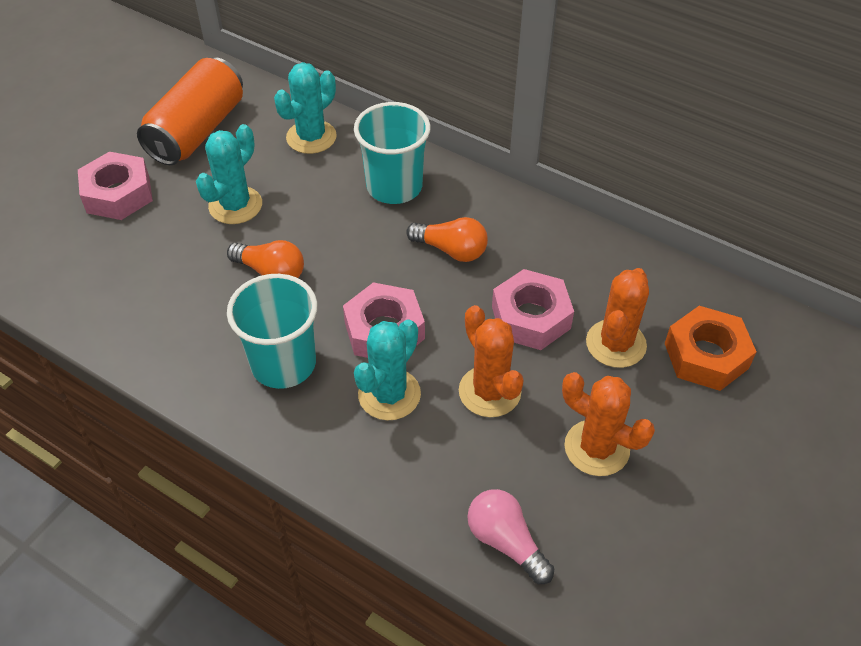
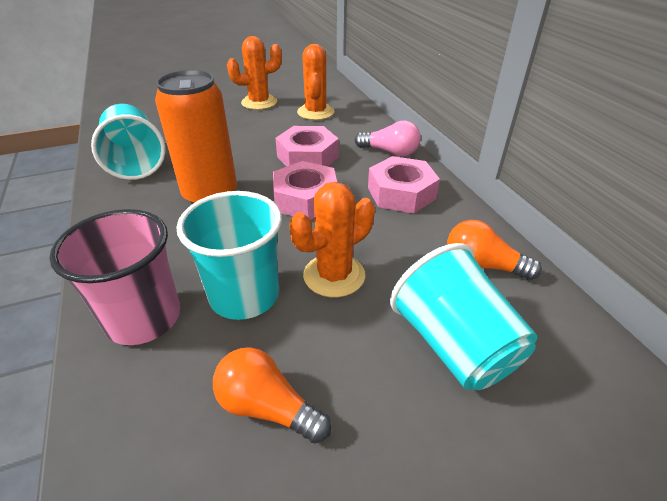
orange nut: 1 -> 0
pink cup: 0 -> 1
turquoise cactus: 3 -> 0
turquoise cup: 2 -> 3

